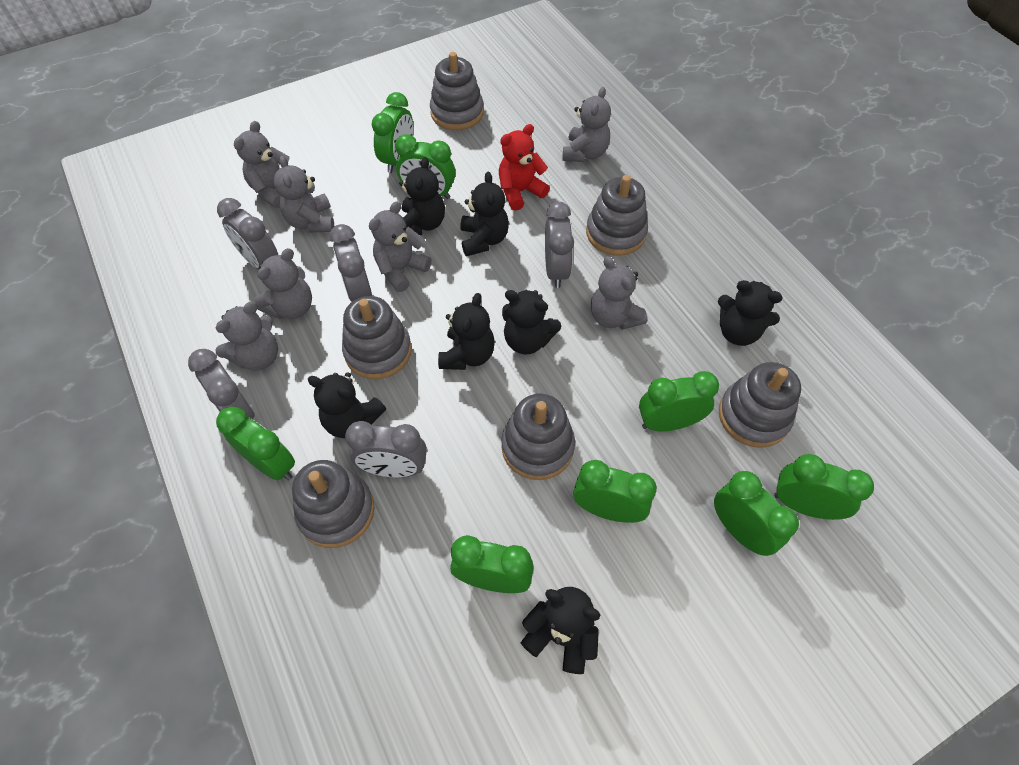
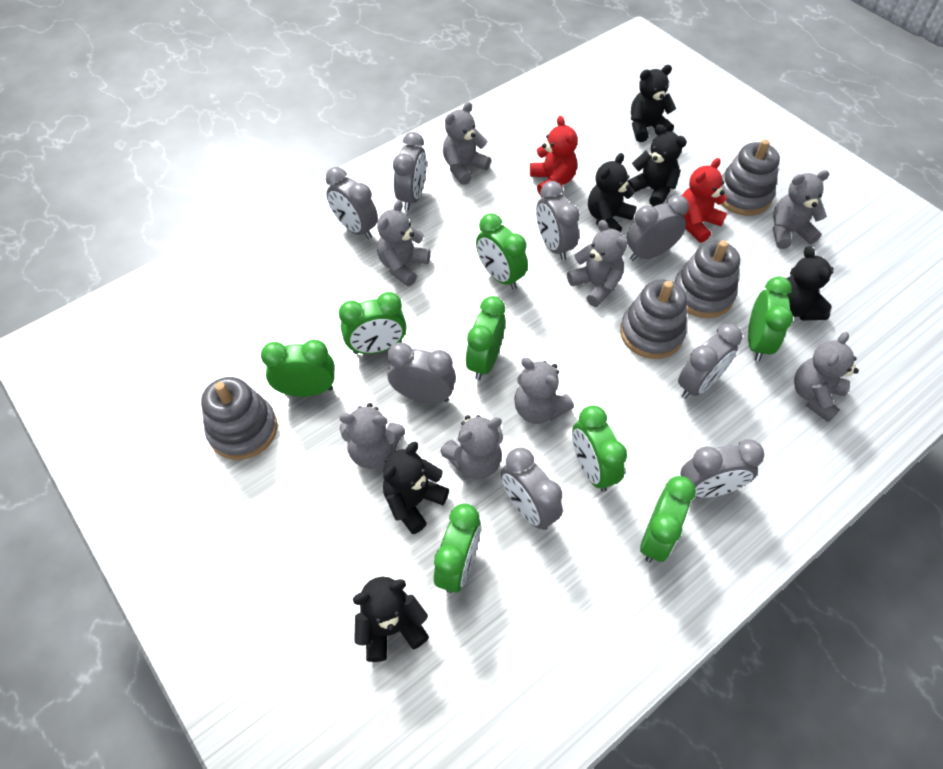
black teddy bear: 7 -> 6
grey clock: 5 -> 8
grey stacking toy: 6 -> 4
grey teddy bear: 7 -> 8
red teddy bear: 1 -> 2

